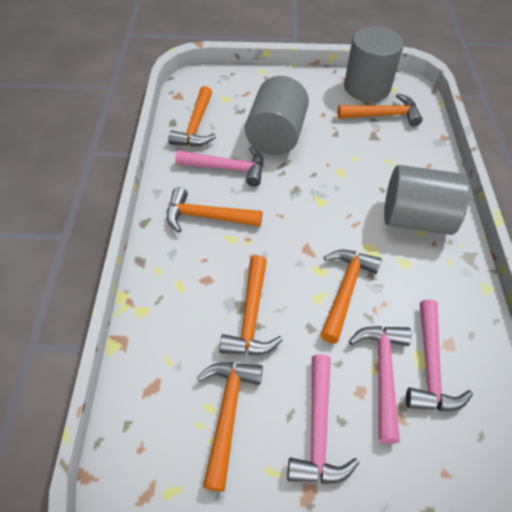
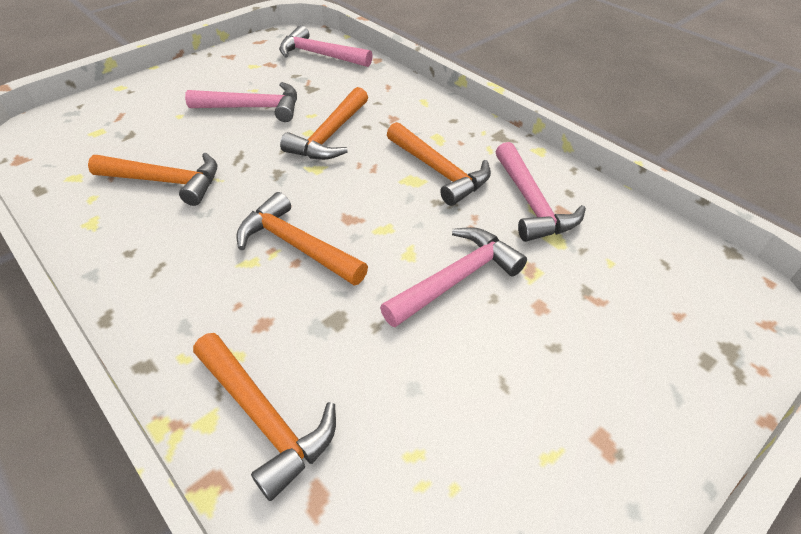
grey cylinder: 3 -> 0
orange hammer: 6 -> 5

